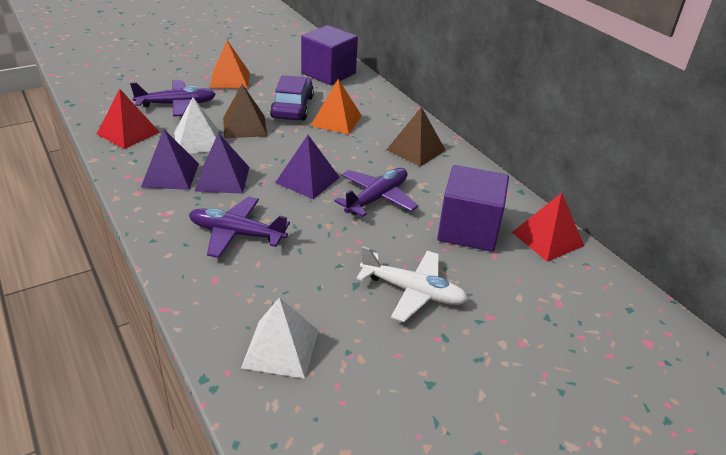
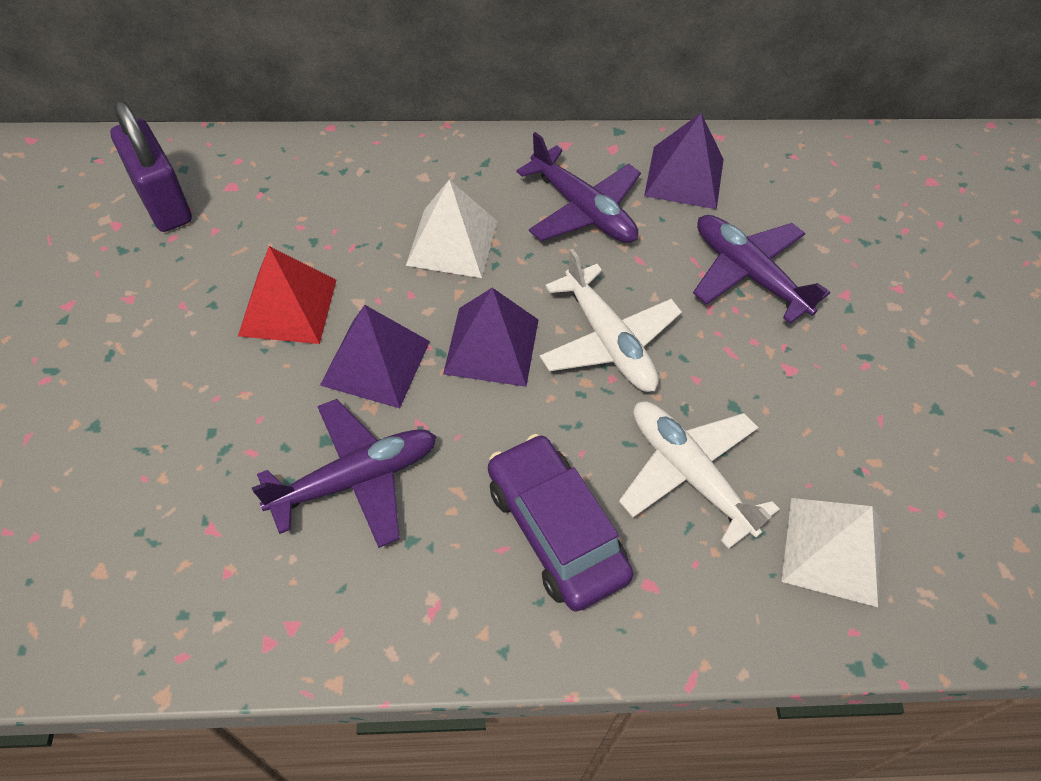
brown pyramid: 2 -> 0
orange pyramid: 2 -> 0
purple cube: 2 -> 0
purple padlock: 0 -> 1
red pyramid: 2 -> 1
white plane: 1 -> 2

